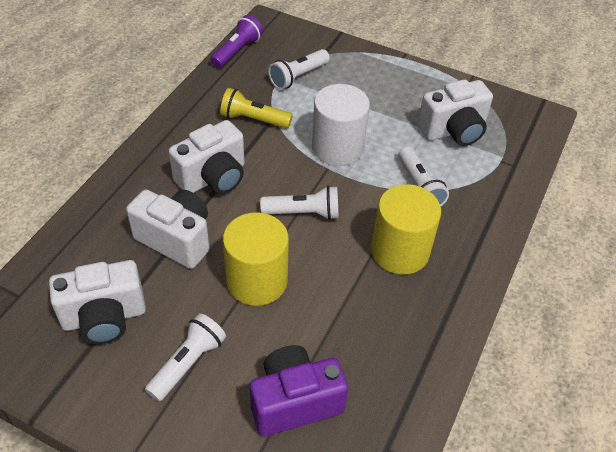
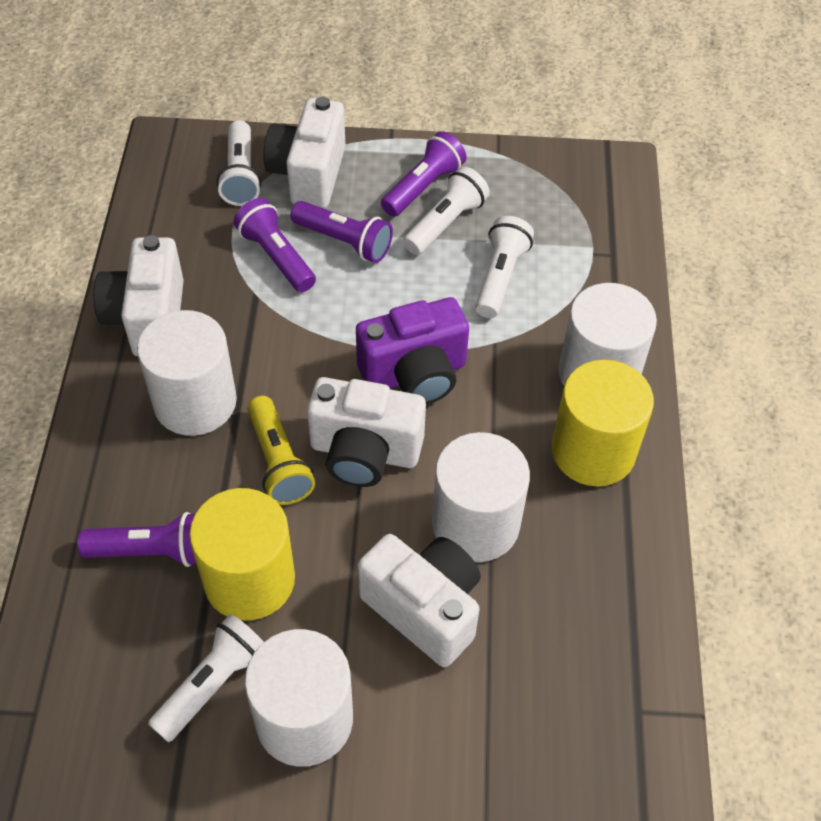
purple flashlight: 1 -> 4
white cylinder: 1 -> 4

